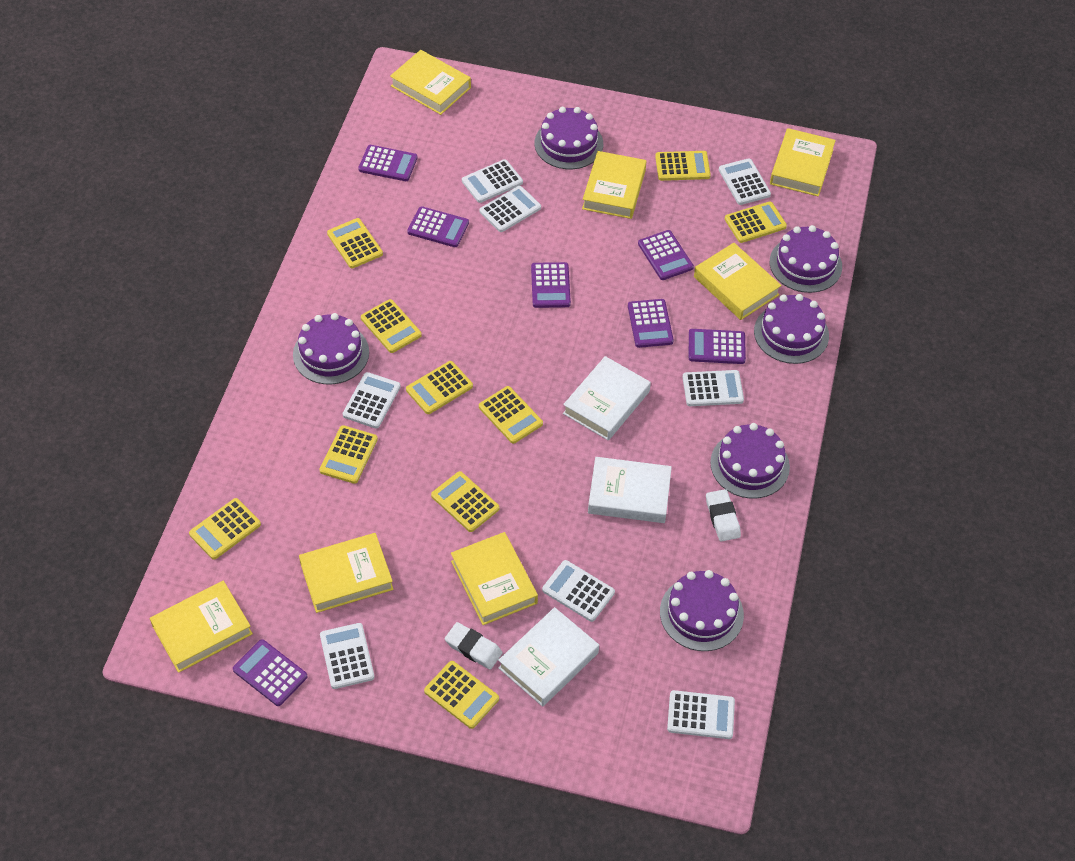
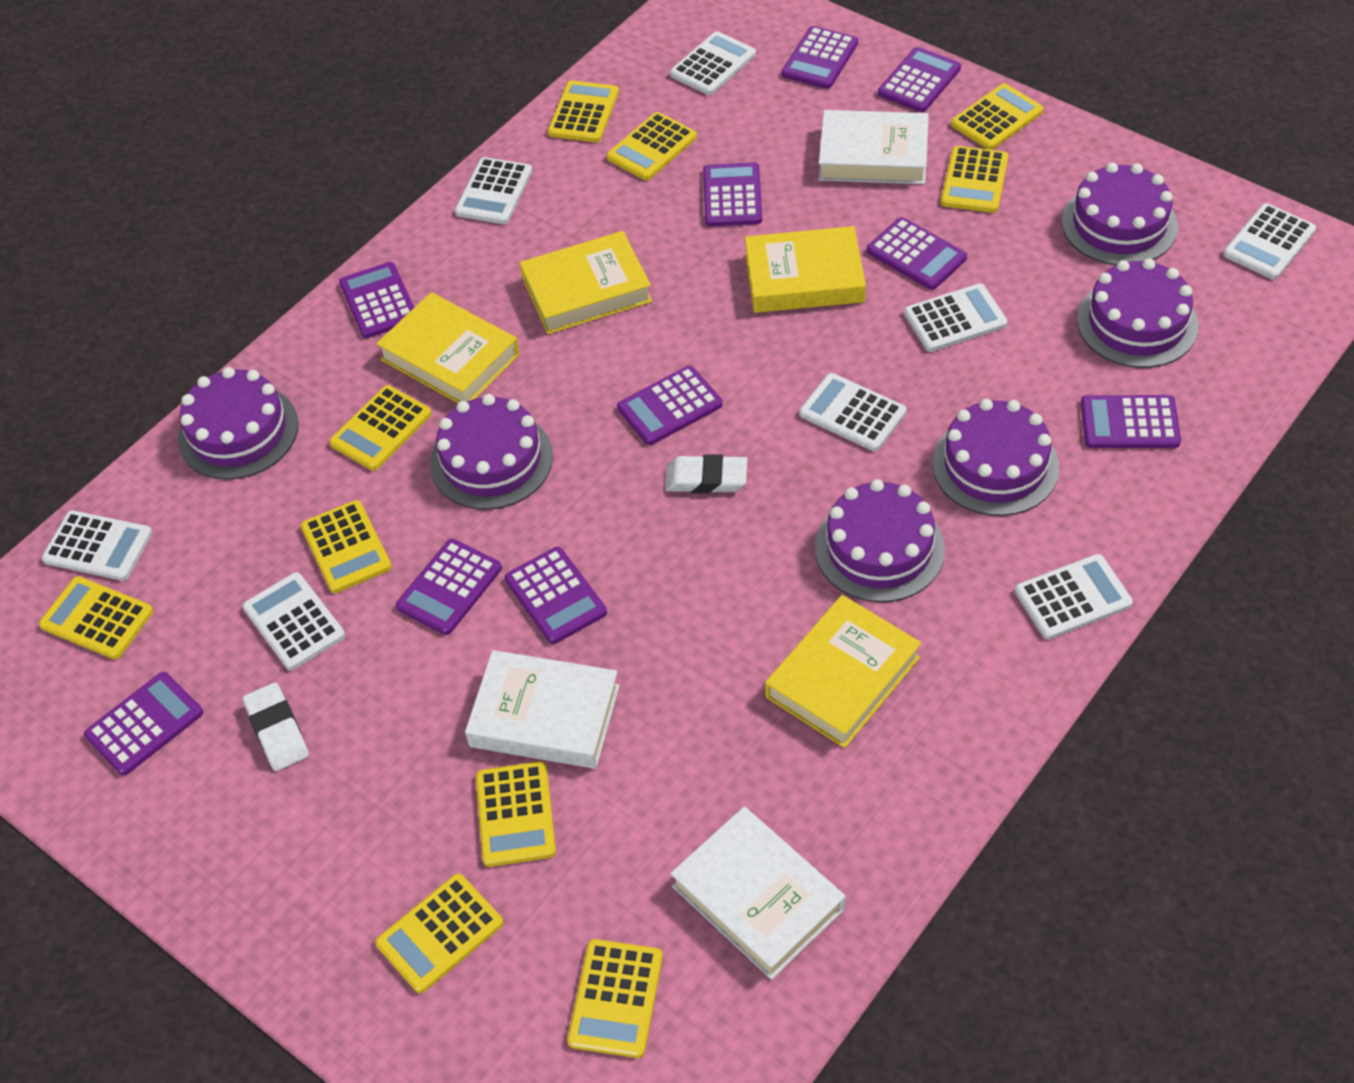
purple calculator: 7 -> 10
yellow book: 7 -> 4

